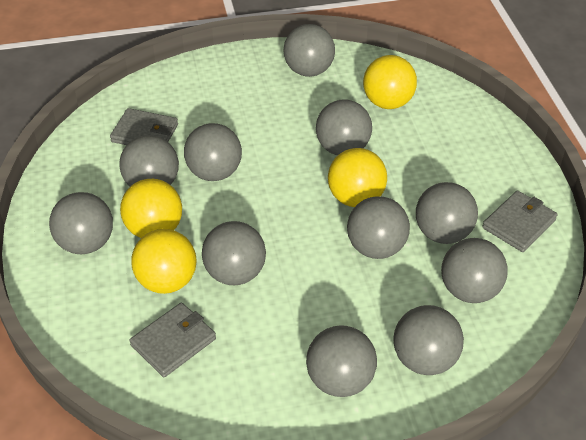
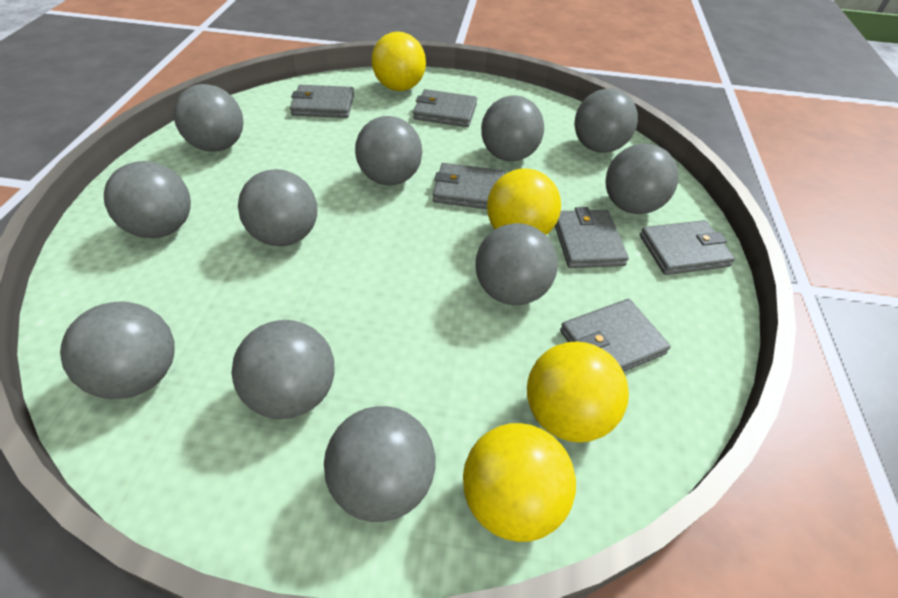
grey wallet: 3 -> 6

